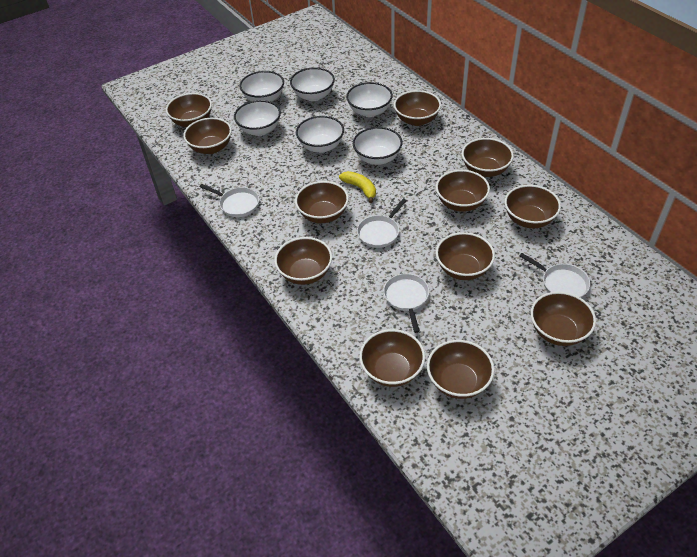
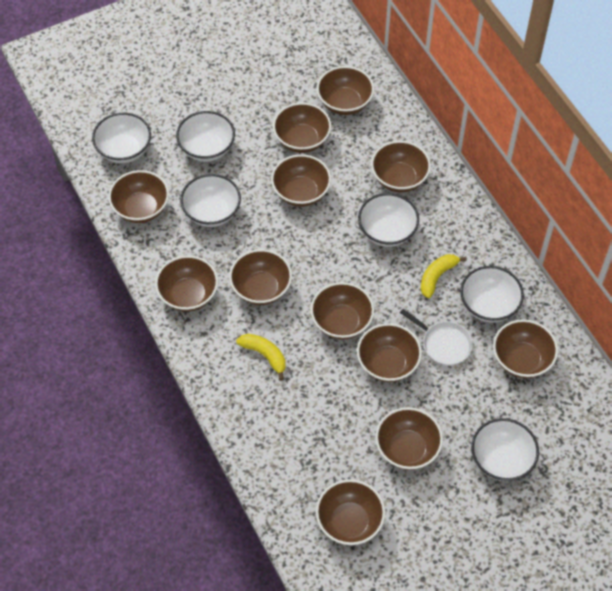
white pan: 4 -> 1
yellow banana: 1 -> 2

